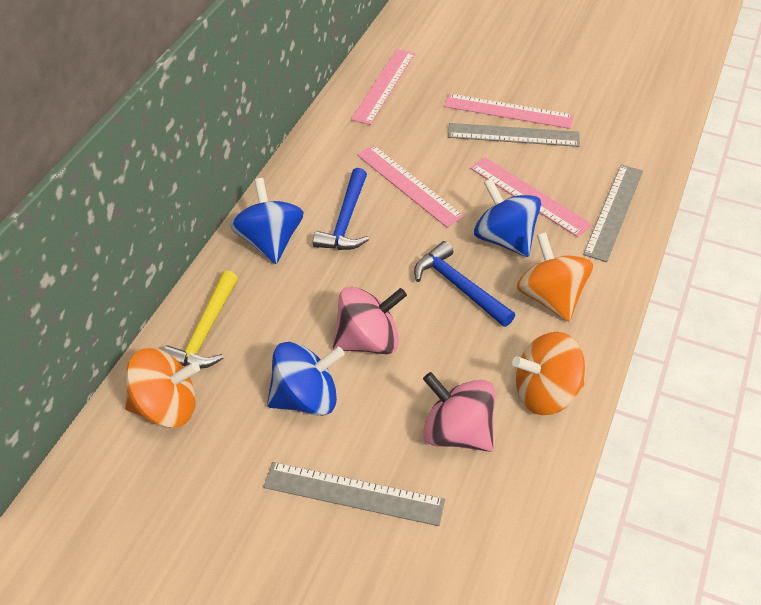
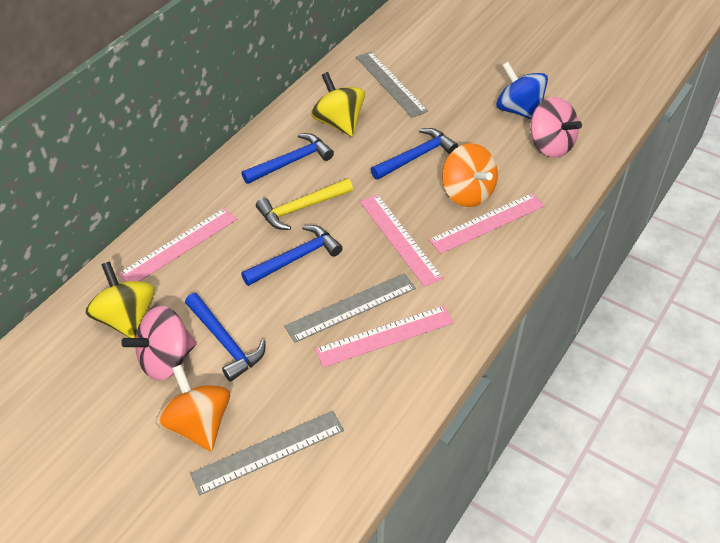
blue hammer: 2 -> 4
blue spinning top: 3 -> 1
orange spinning top: 3 -> 2
yellow spinning top: 0 -> 2

